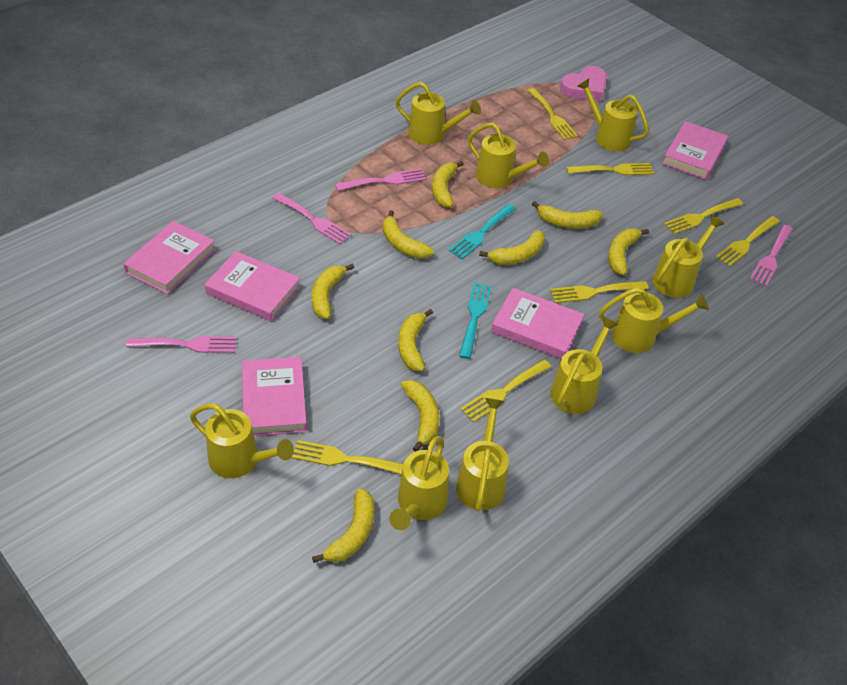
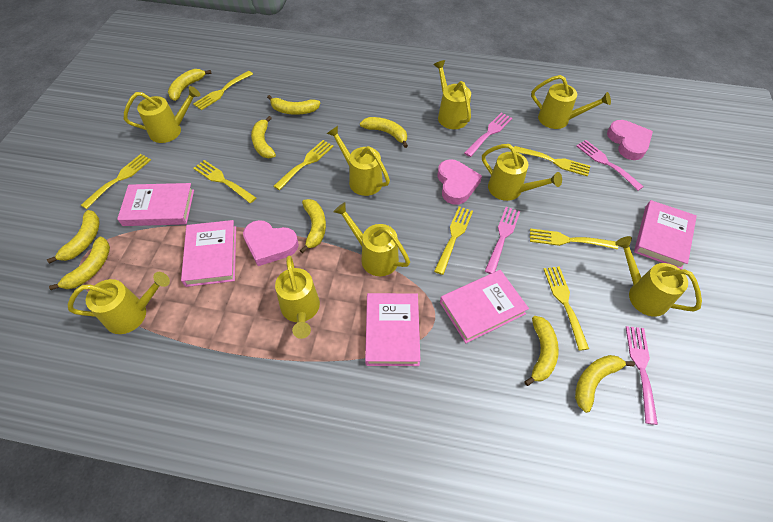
pink heart: 1 -> 3
turquoise fork: 2 -> 0
yellow fork: 7 -> 8

